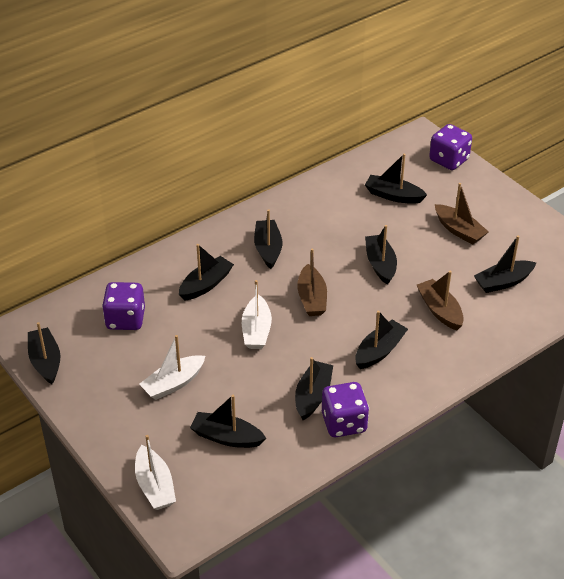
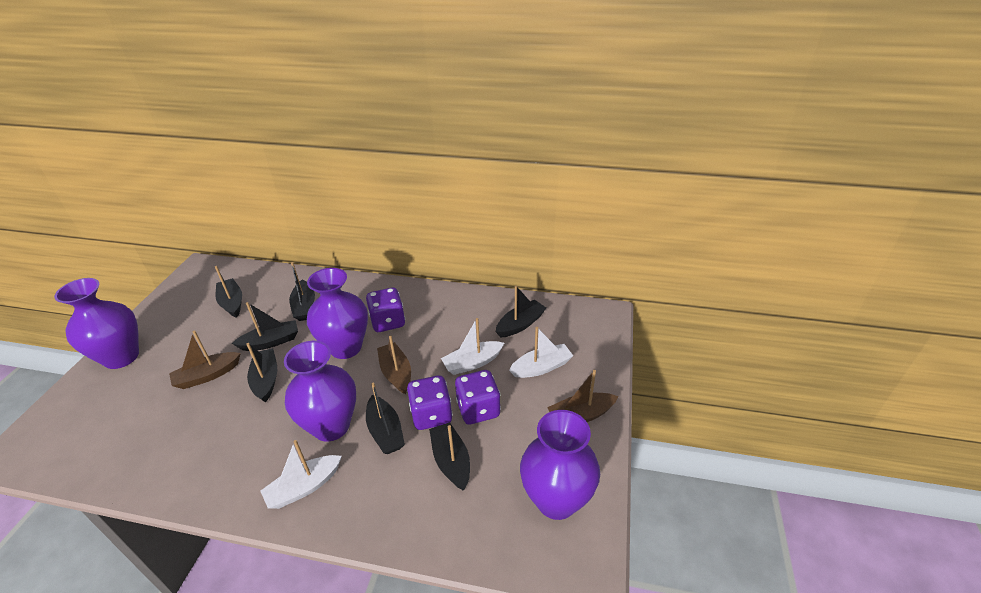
black boat: 9 -> 7
purple vase: 0 -> 4

